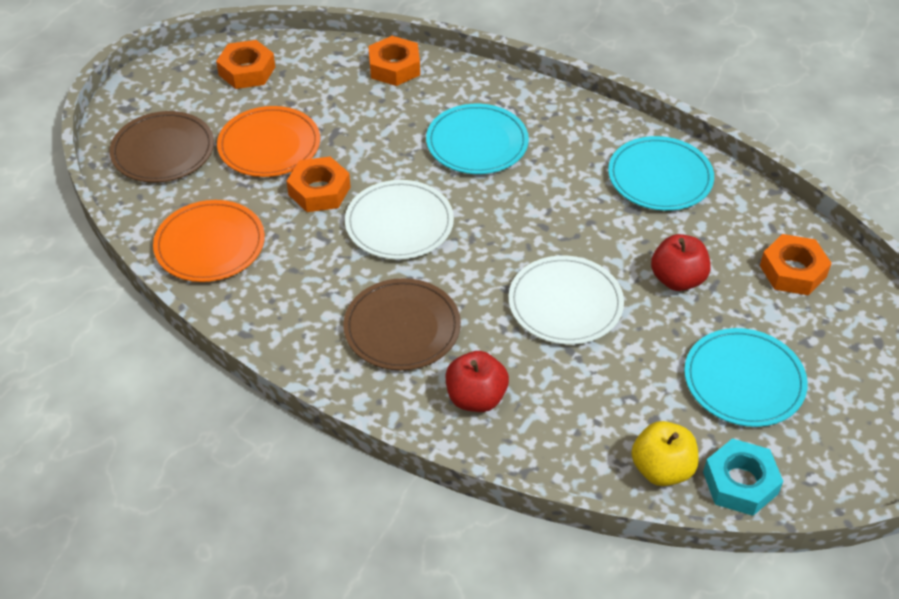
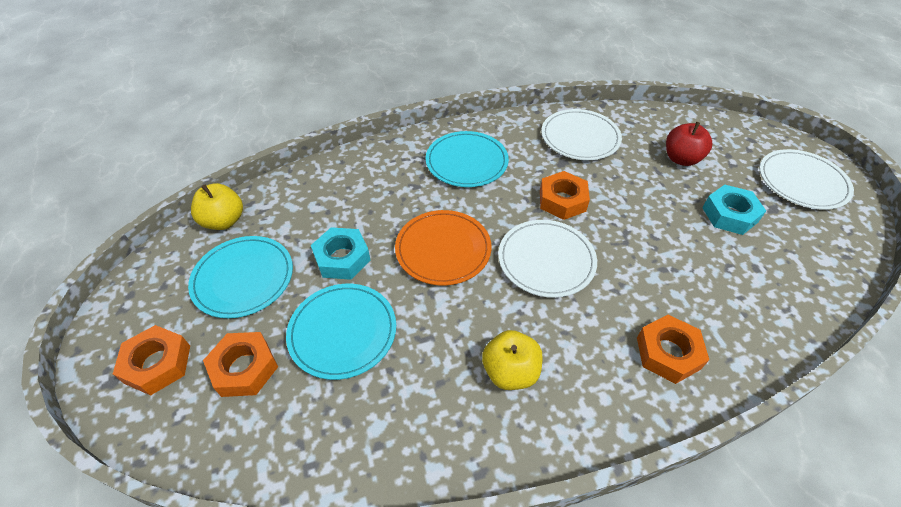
brown plate: 2 -> 0
orange plate: 2 -> 1
red apple: 2 -> 1
turquoise nut: 1 -> 2
white plate: 2 -> 3
yellow apple: 1 -> 2

